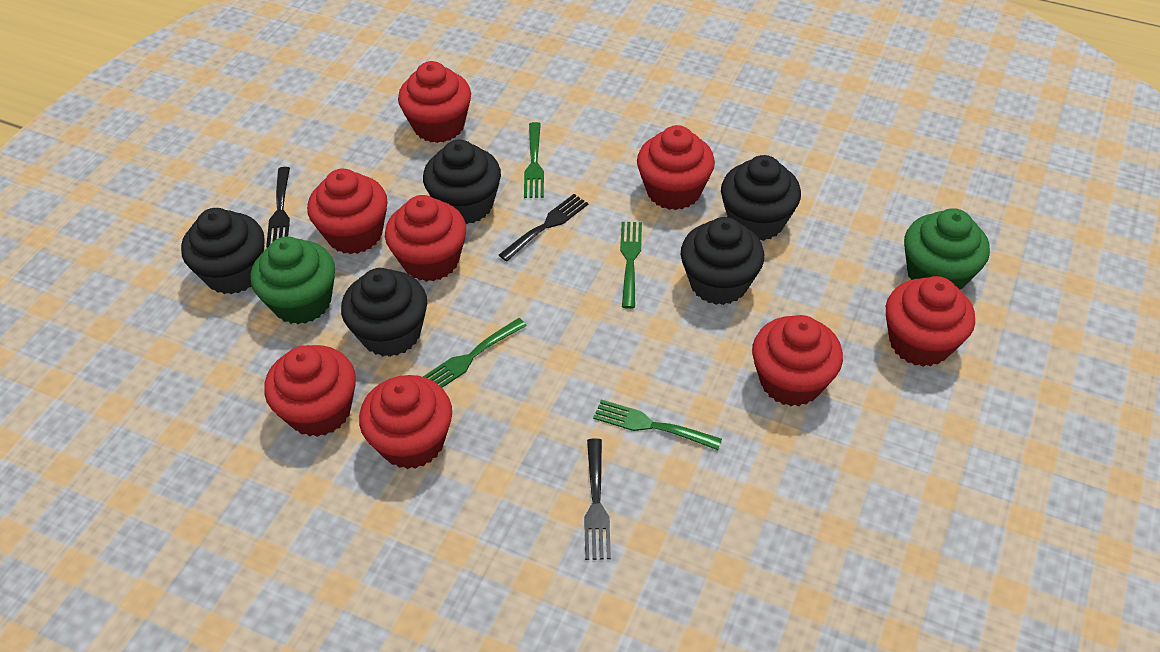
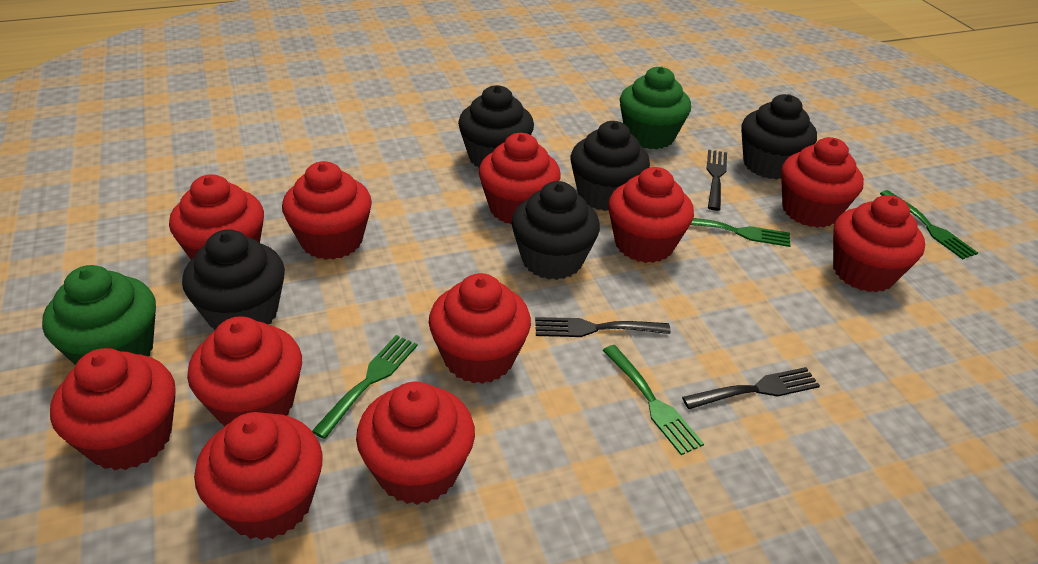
red cupcake: 8 -> 11

